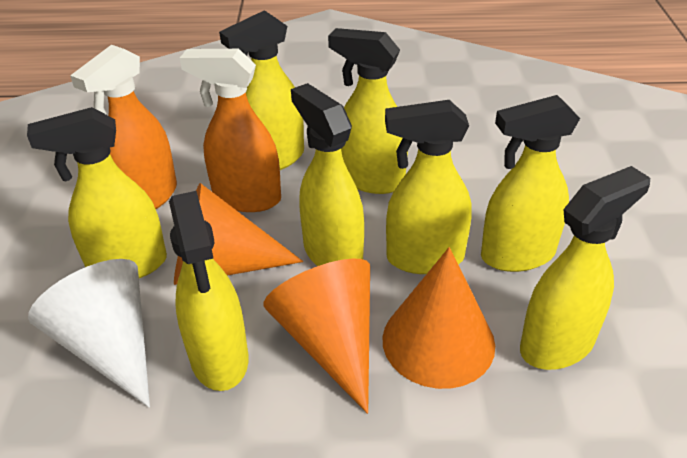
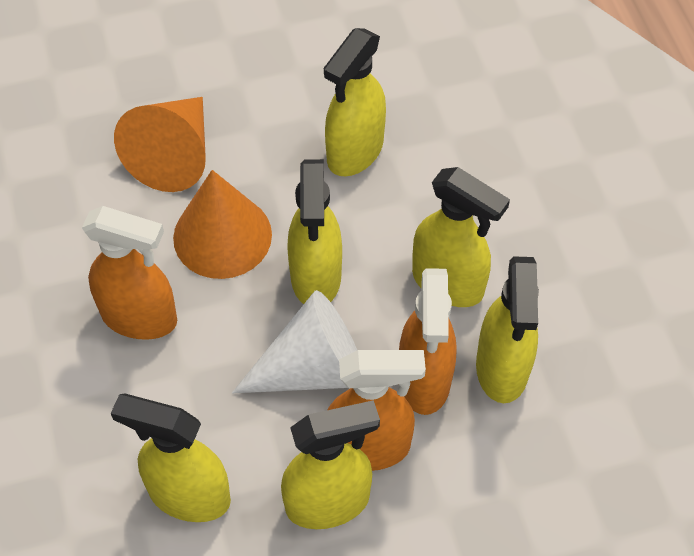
orange cone: 3 -> 2
orange spray bottle: 2 -> 3
yellow spray bottle: 8 -> 6

